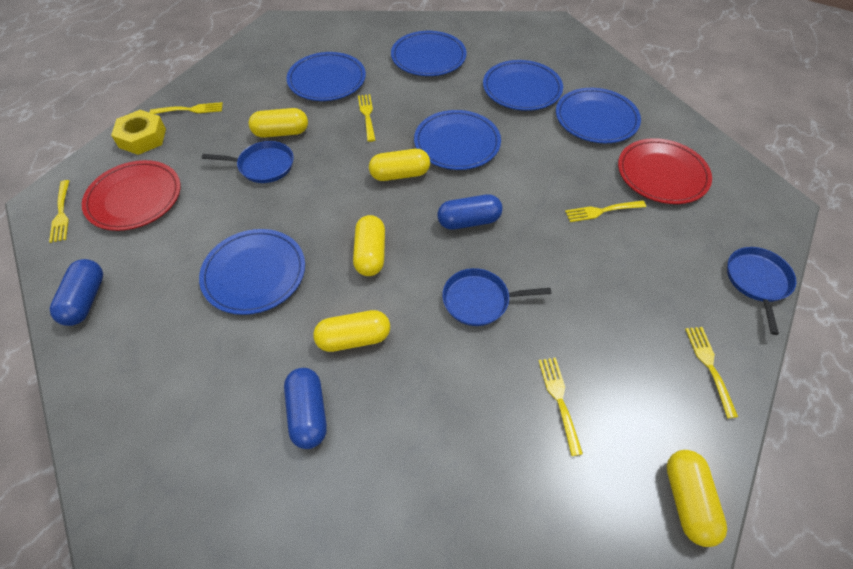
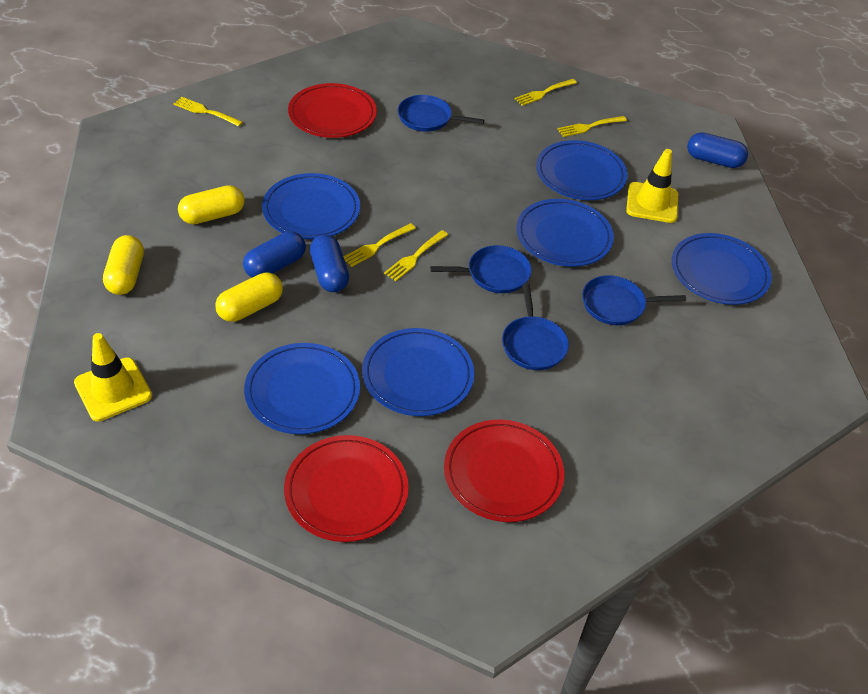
blue pan: 3 -> 4
red plate: 2 -> 3
yellow capsule: 5 -> 3
yellow fork: 6 -> 5
yellow nut: 1 -> 0
yellow traffic cone: 0 -> 2

